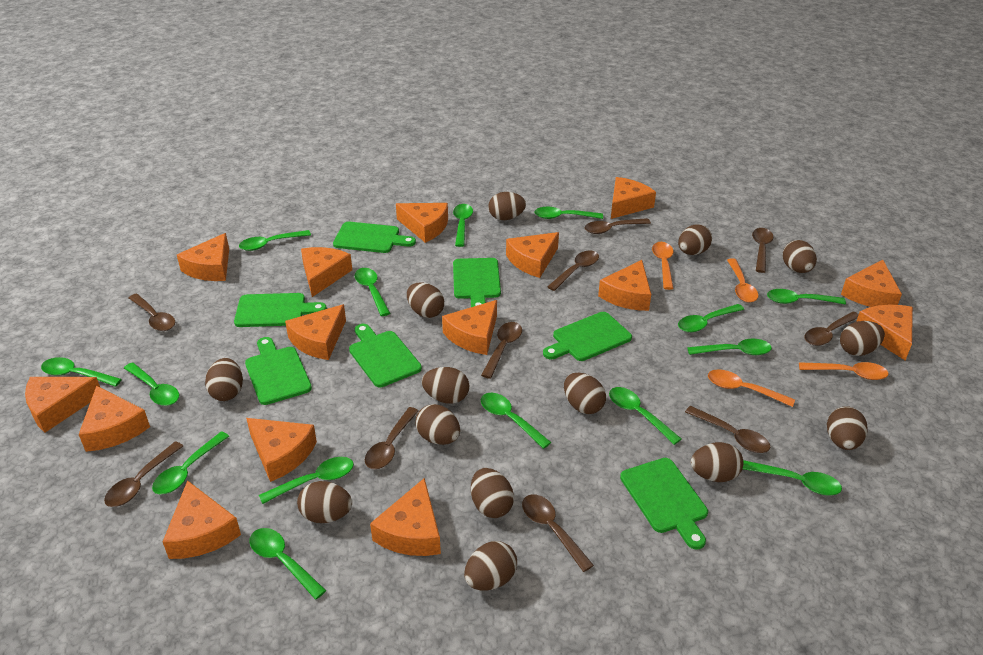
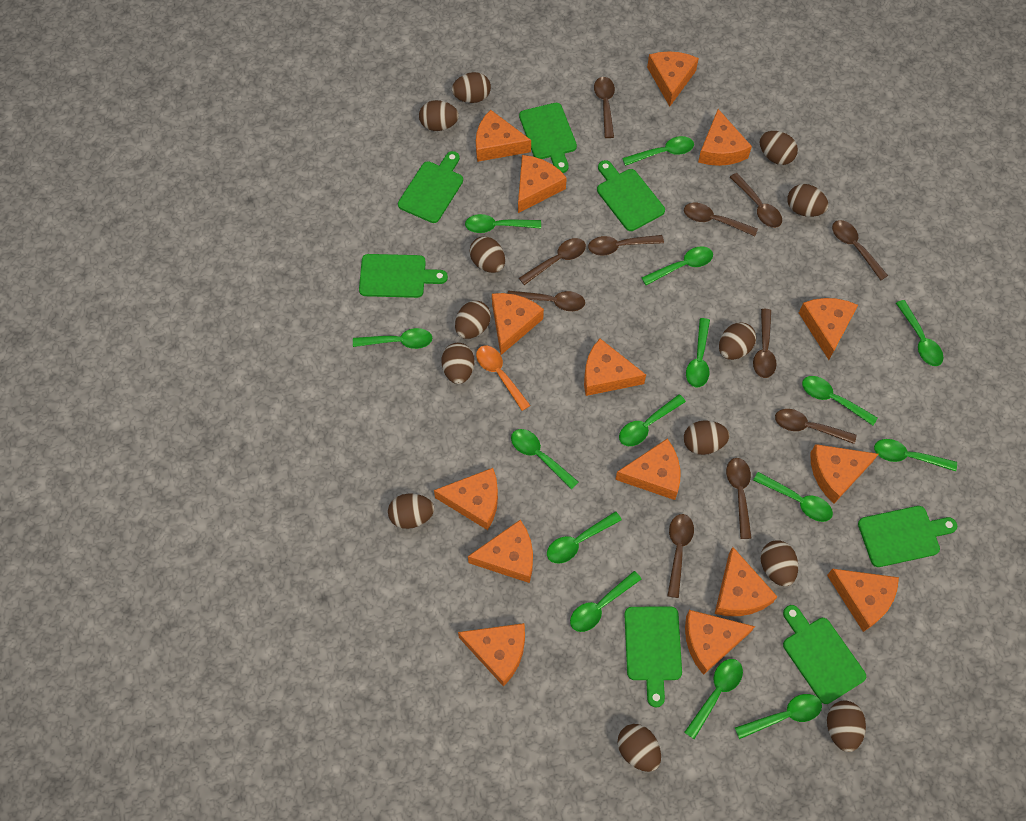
brown egg: 14 -> 13
brown spoon: 10 -> 11
orange spoon: 4 -> 1

